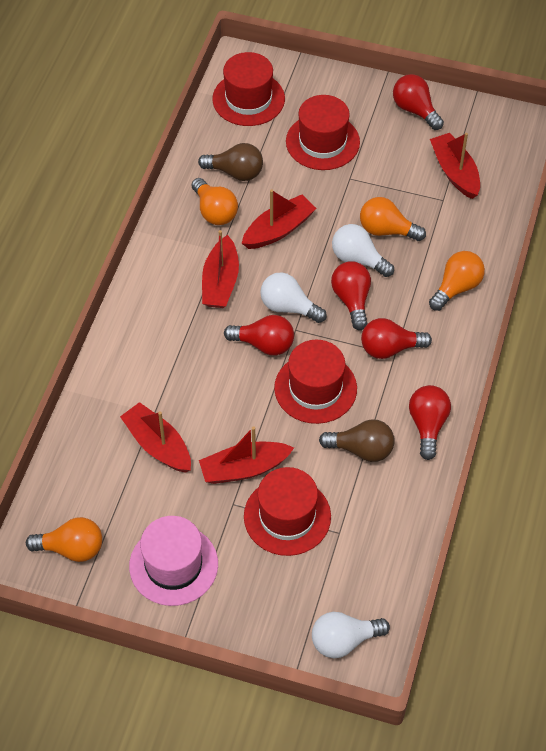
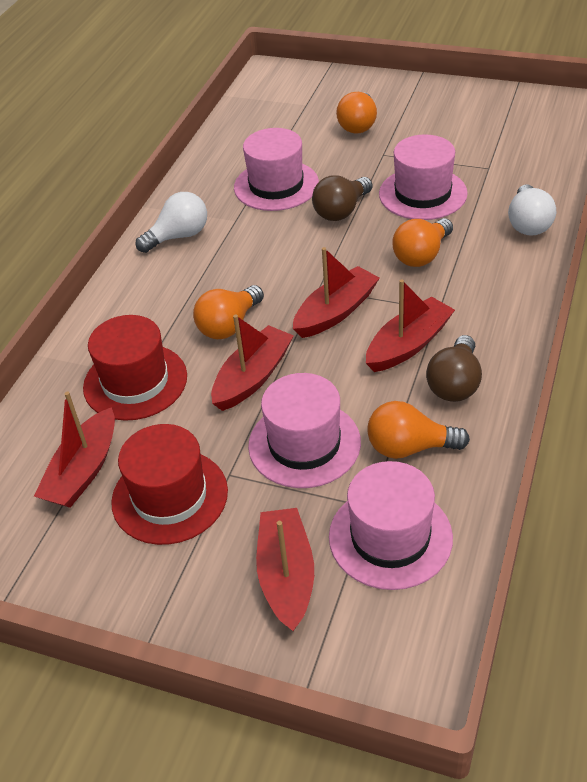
pink hat: 1 -> 4
red hat: 4 -> 2
red light bulb: 5 -> 0
white light bulb: 3 -> 2

